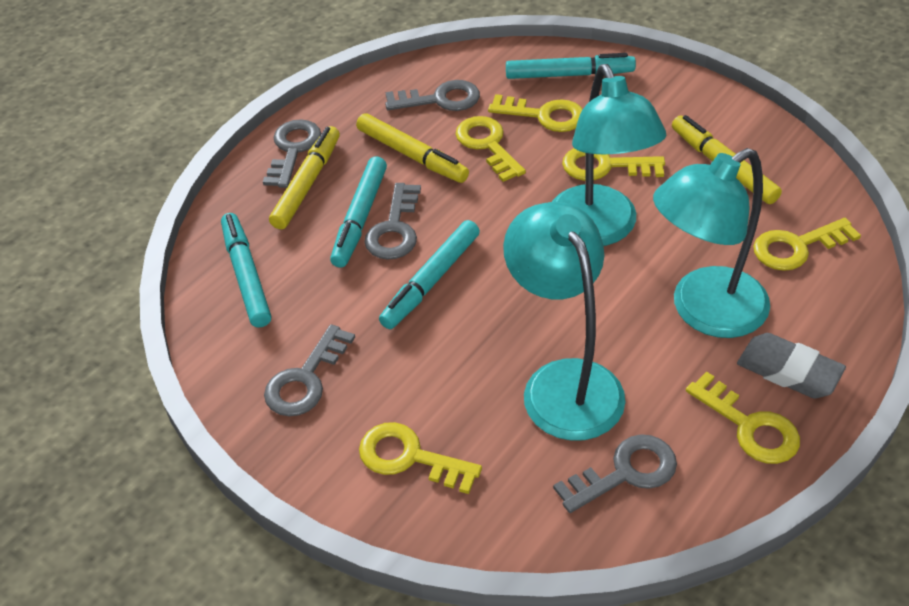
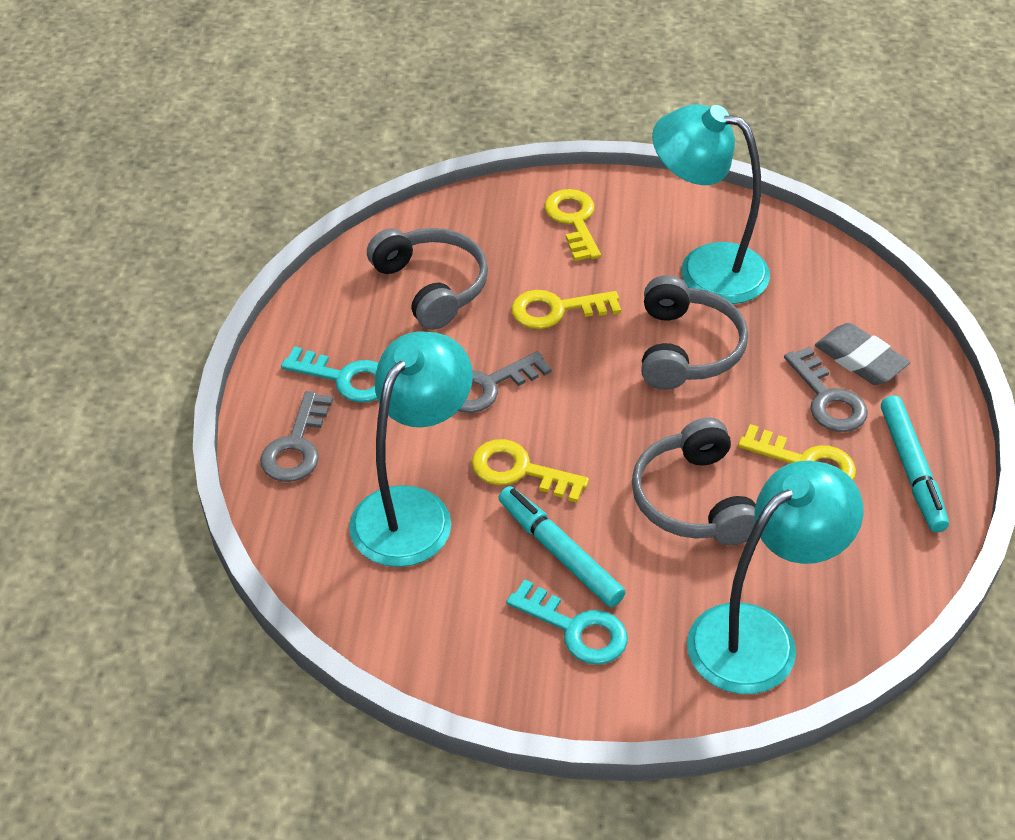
grey headphones: 0 -> 3
grey key: 5 -> 3
turquoise key: 0 -> 2
turquoise marker: 4 -> 2
yellow key: 6 -> 4
yellow marker: 3 -> 0

